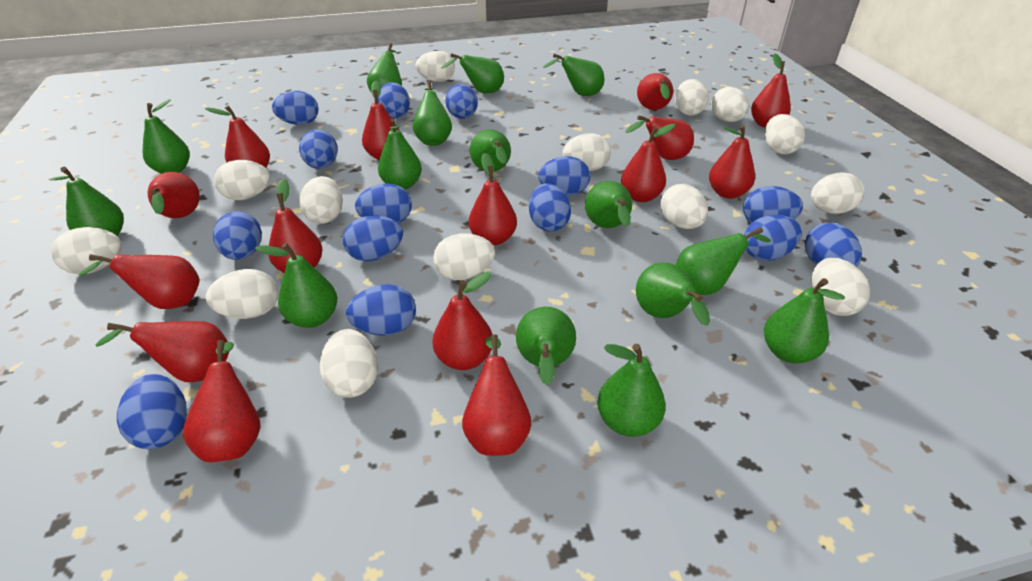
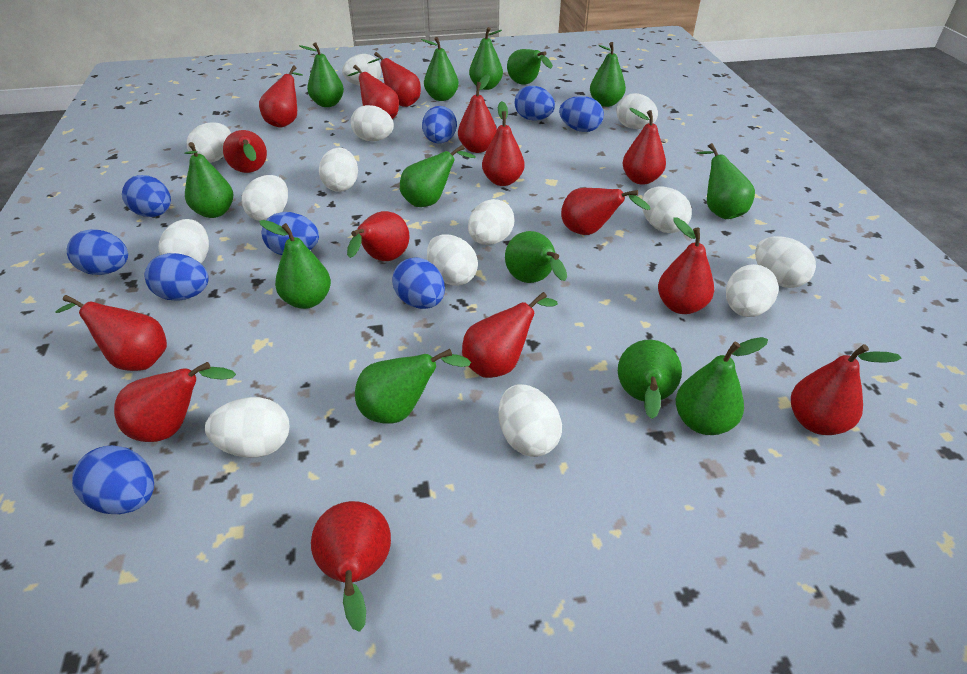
blue egg: 14 -> 9
green pear: 15 -> 13

